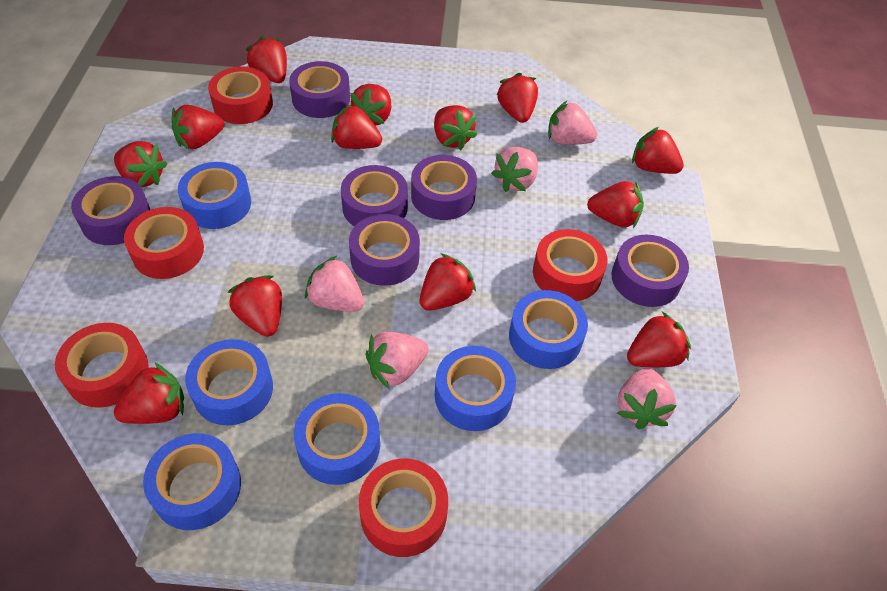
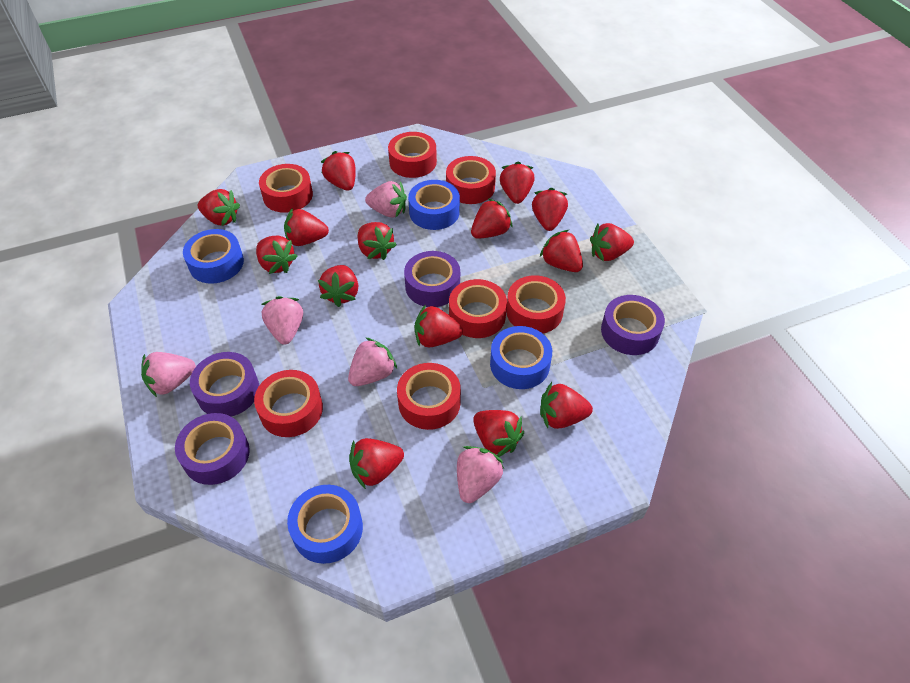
blue tape: 6 -> 4
purple tape: 6 -> 4
red strawberry: 13 -> 15
red tape: 5 -> 7

